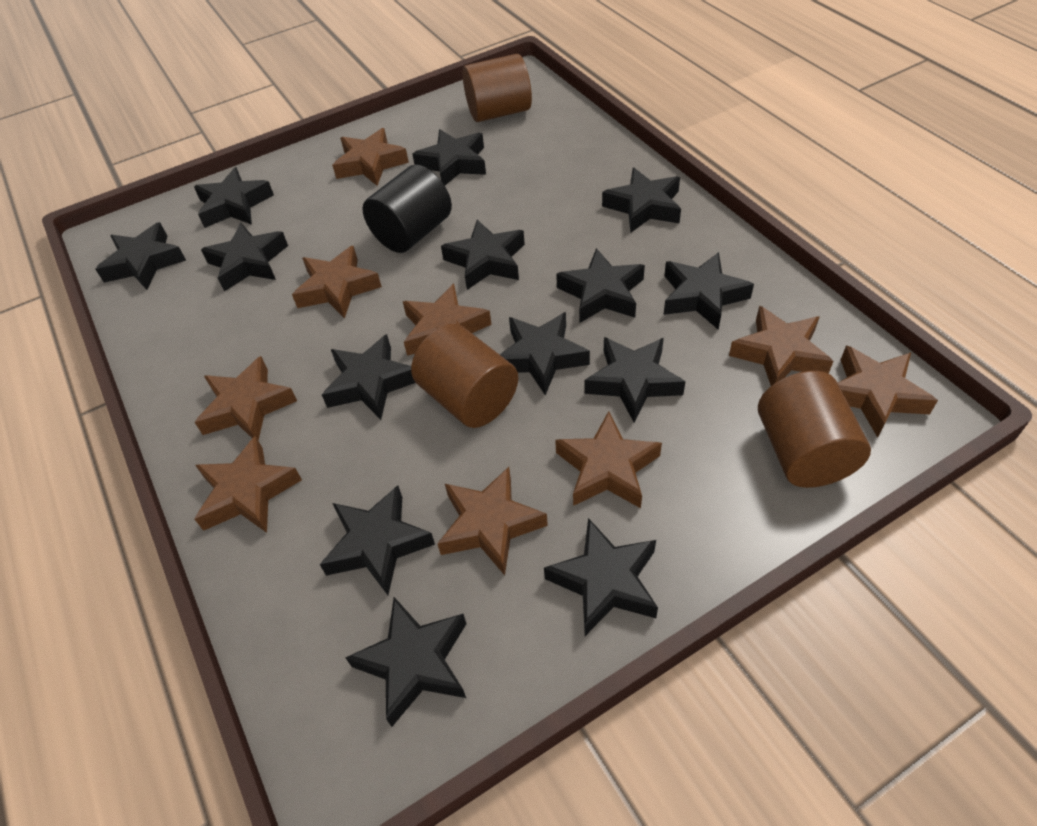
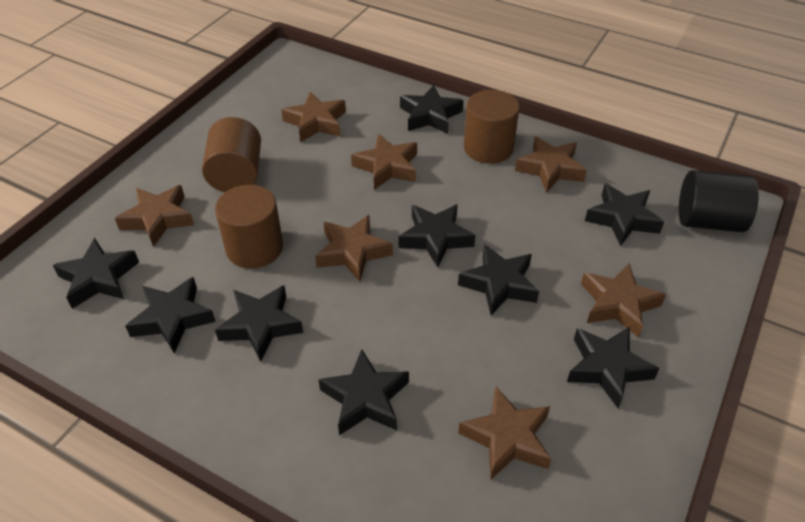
black star: 14 -> 9
brown star: 9 -> 7

